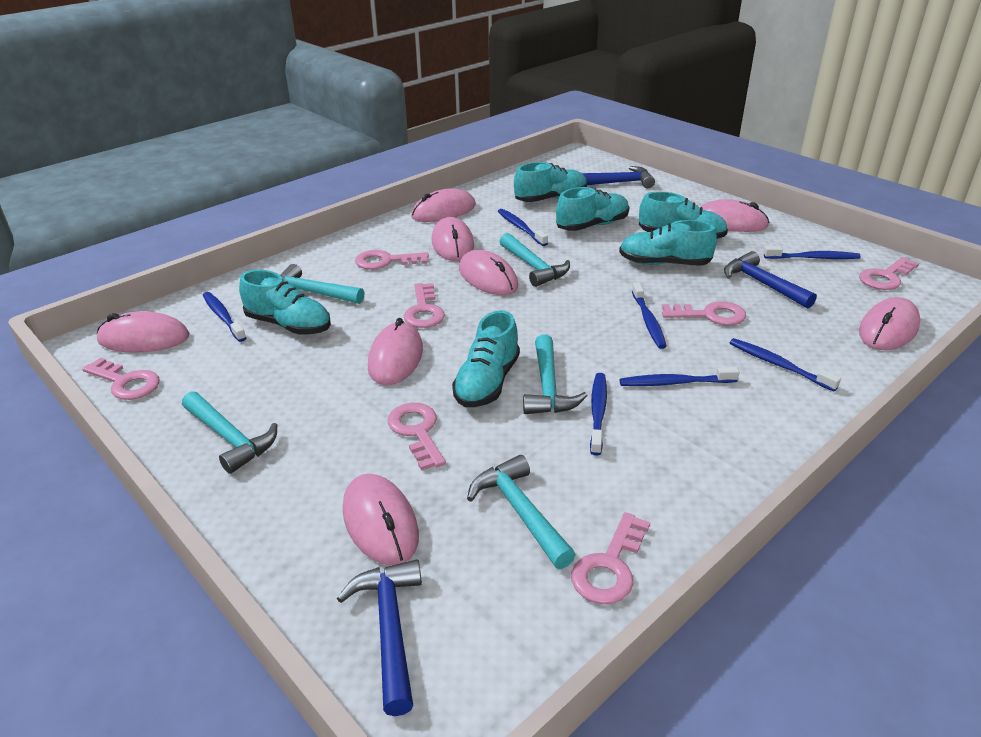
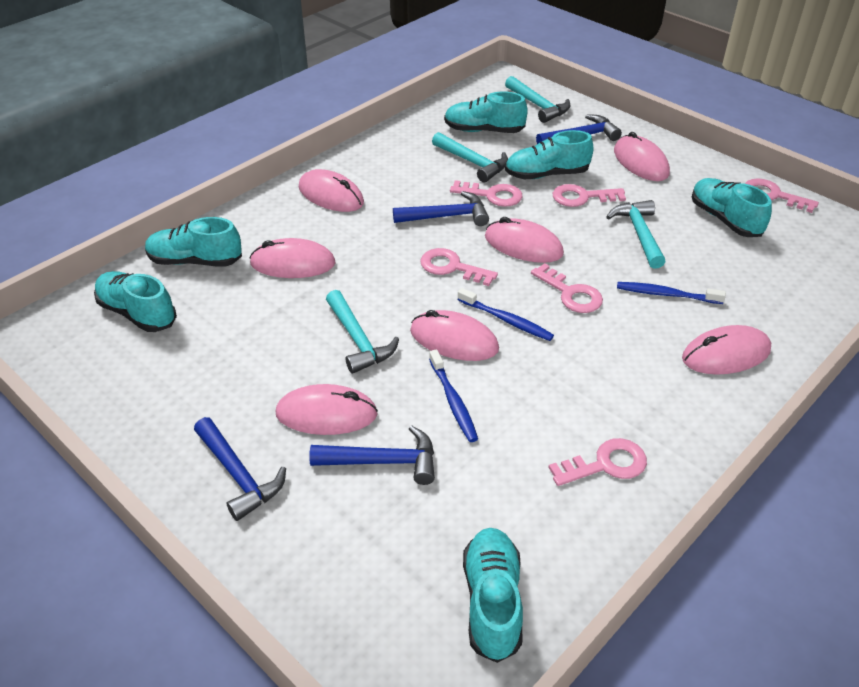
blue hammer: 3 -> 4
blue toothbrush: 7 -> 3
pink key: 7 -> 6
pink mouse: 8 -> 7
turquoise hammer: 5 -> 4

